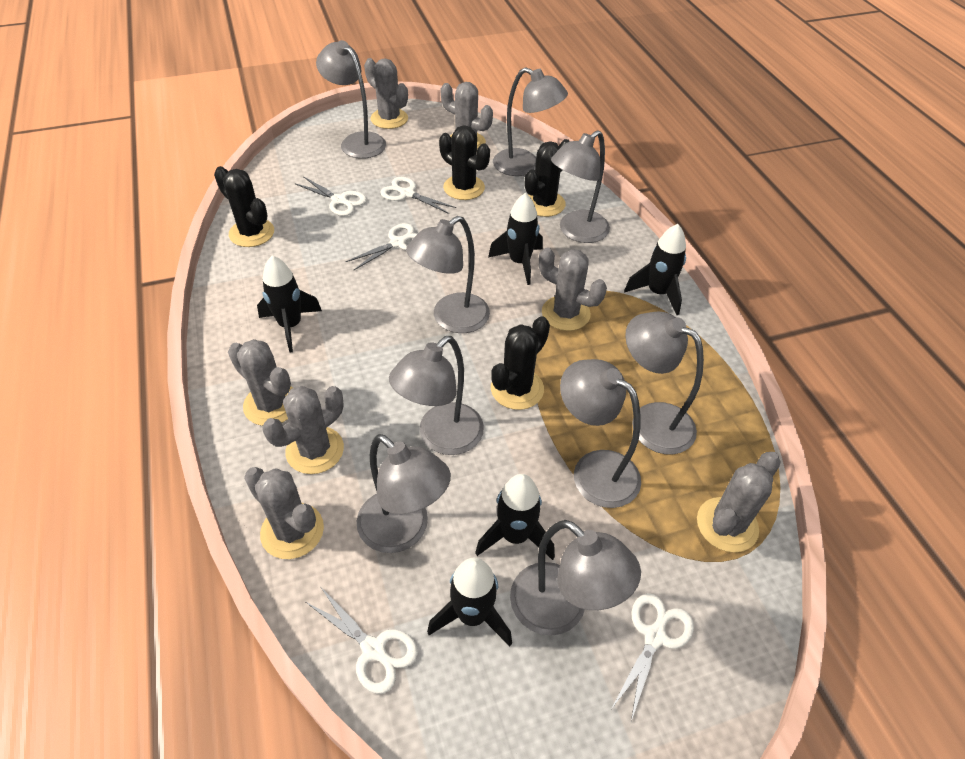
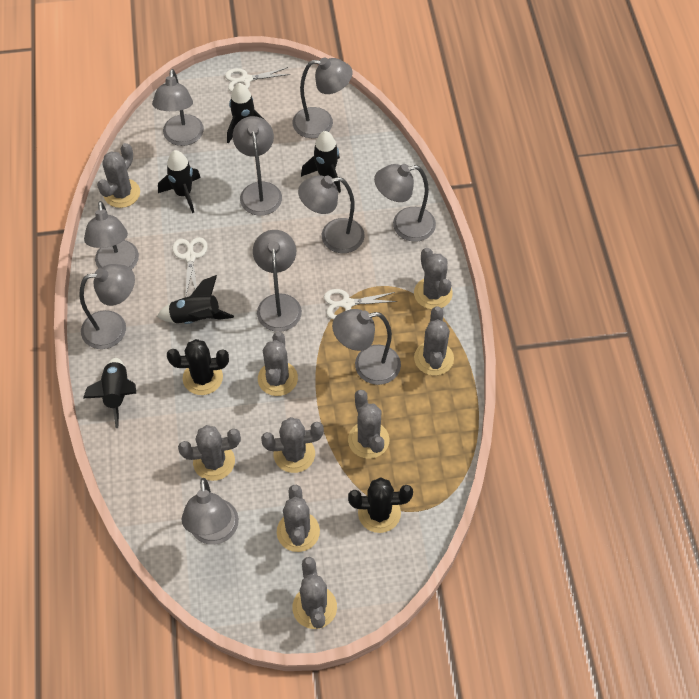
black cactus: 4 -> 2
grey cactus: 7 -> 9
grey lamp: 9 -> 10
white scissors: 5 -> 3

